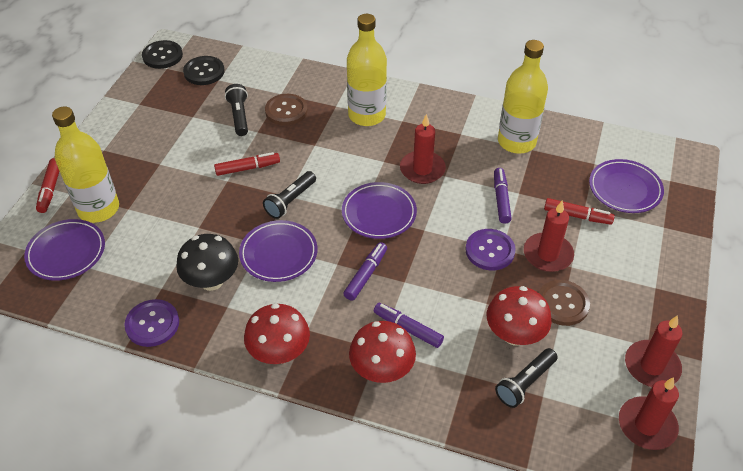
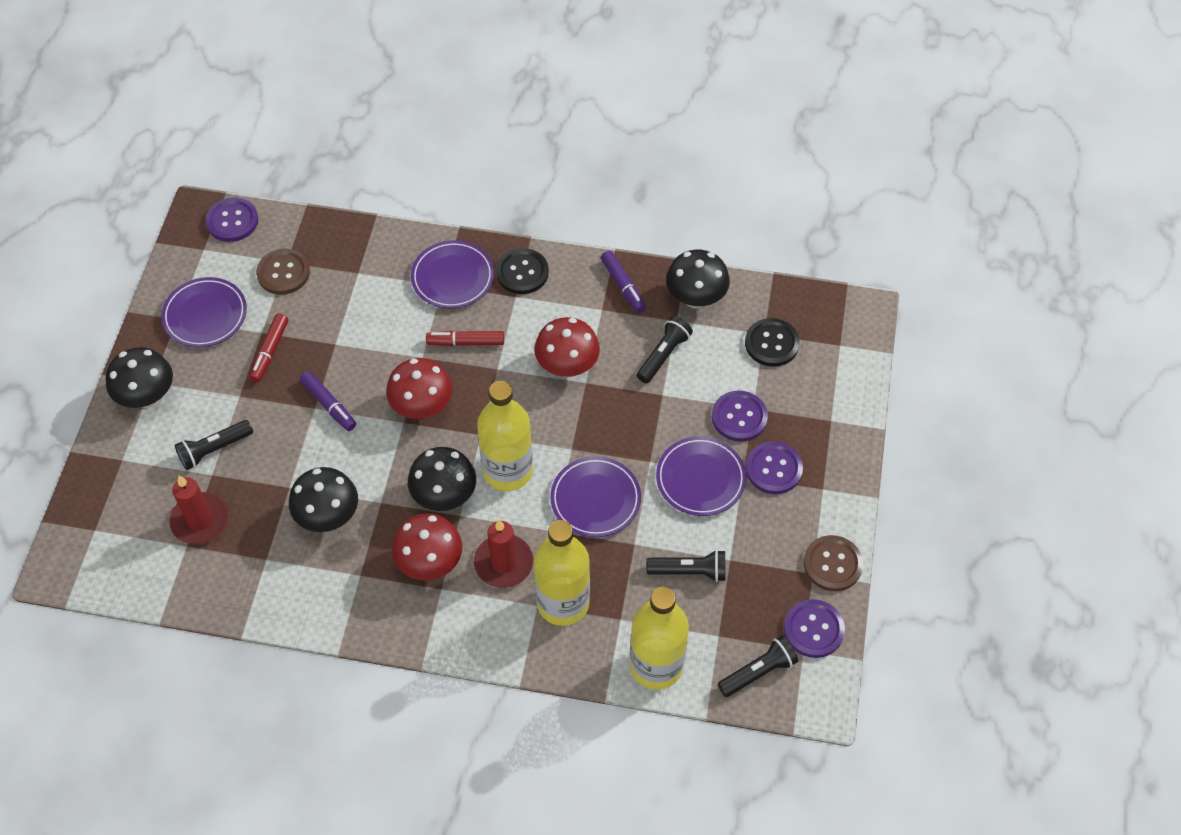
black flashlight: 3 -> 4
black mushroom: 1 -> 4
purple button: 2 -> 4
purple marker: 3 -> 2
red candle: 4 -> 2
red marker: 3 -> 2

